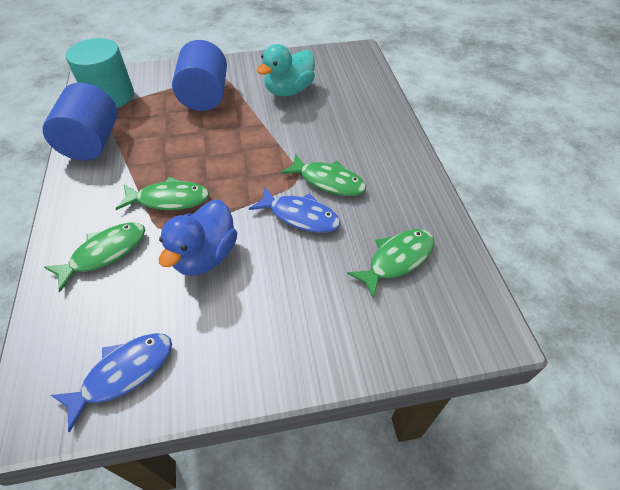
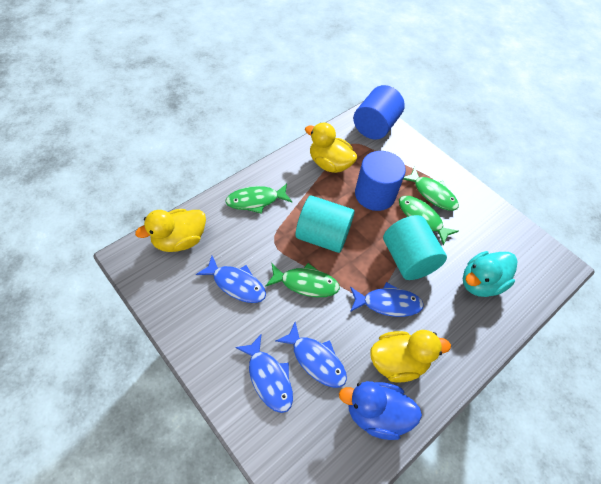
blue fish: 2 -> 4
turquoise cylinder: 1 -> 2
yellow duck: 0 -> 3

